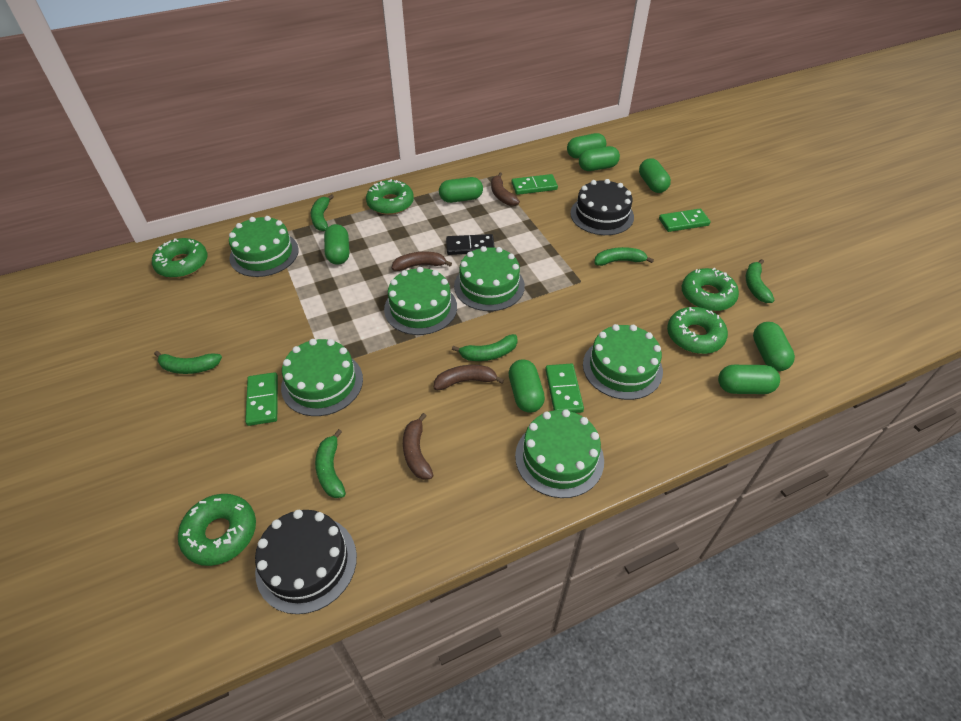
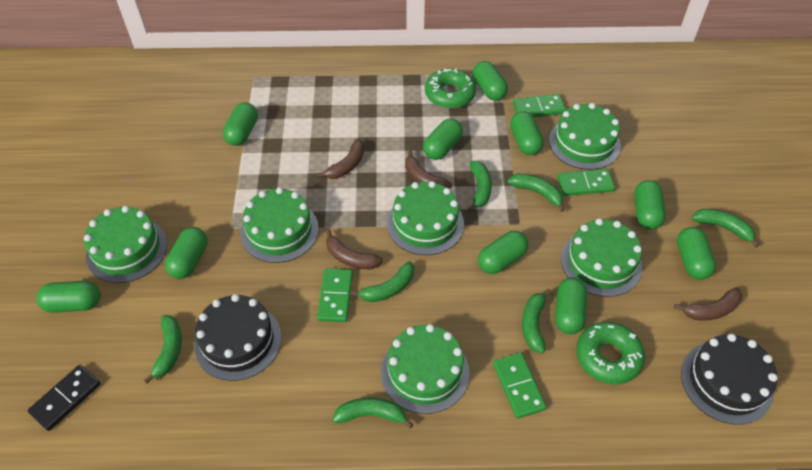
green banana: 6 -> 7
green capsule: 8 -> 10
green donut: 5 -> 2

